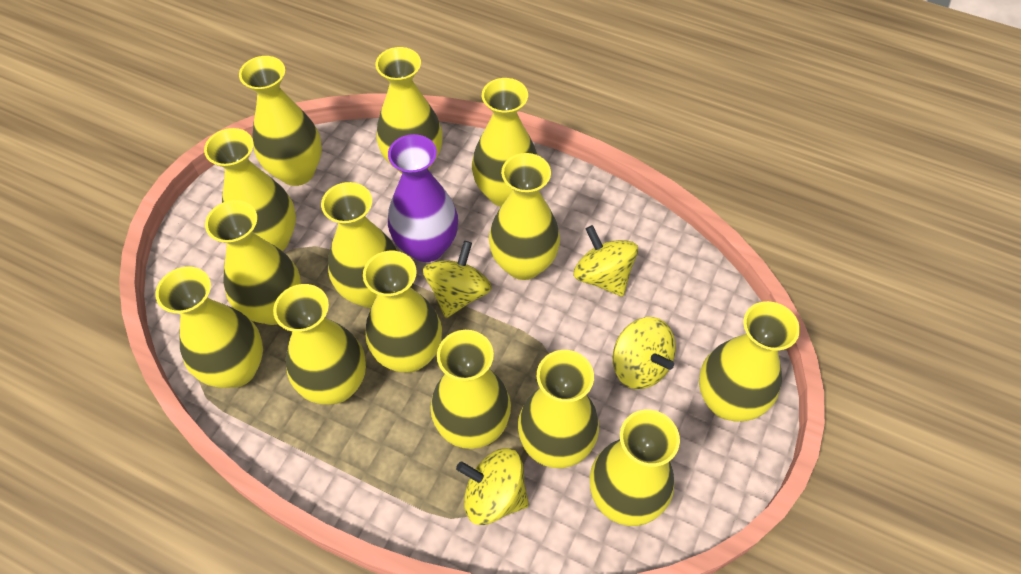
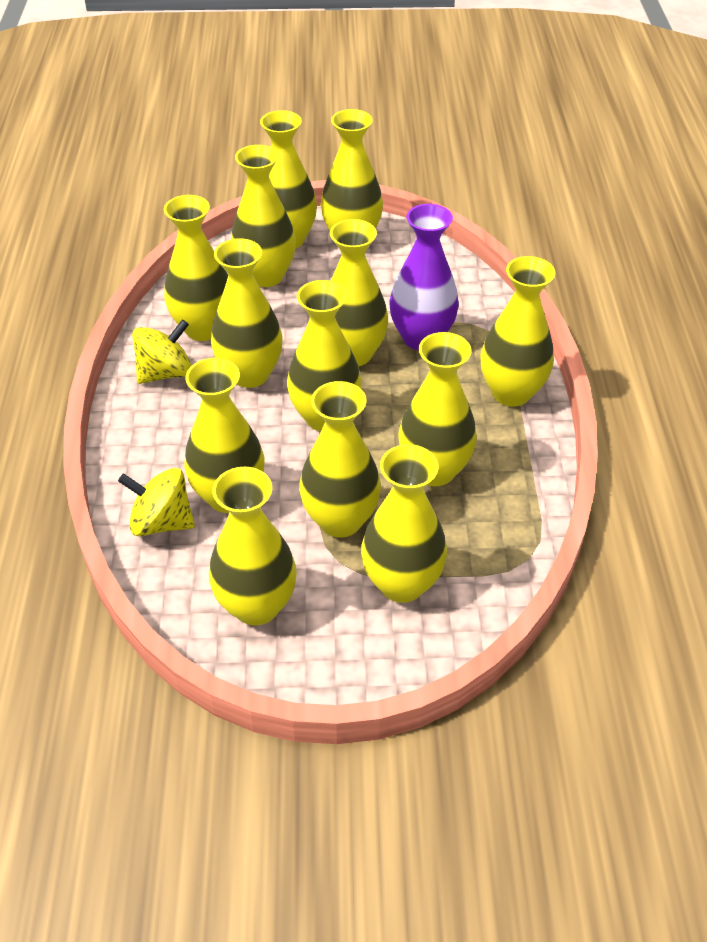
yellow spinning top: 4 -> 2
yellow vase: 14 -> 13

